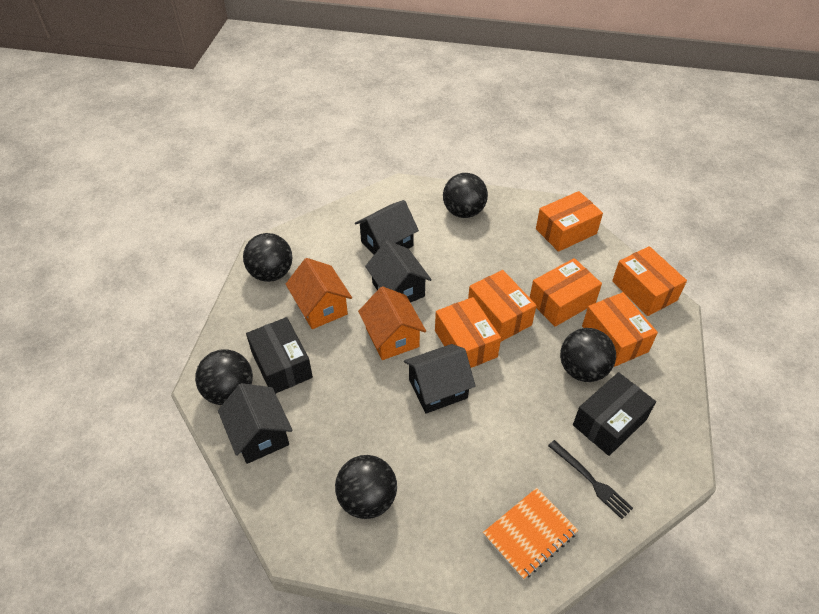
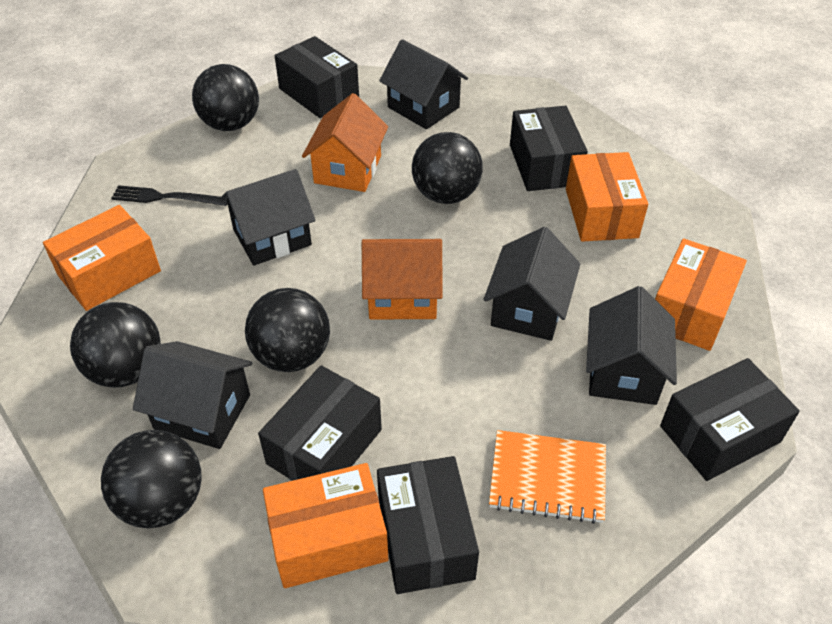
black box: 2 -> 5
black house: 4 -> 5
orange box: 6 -> 4

